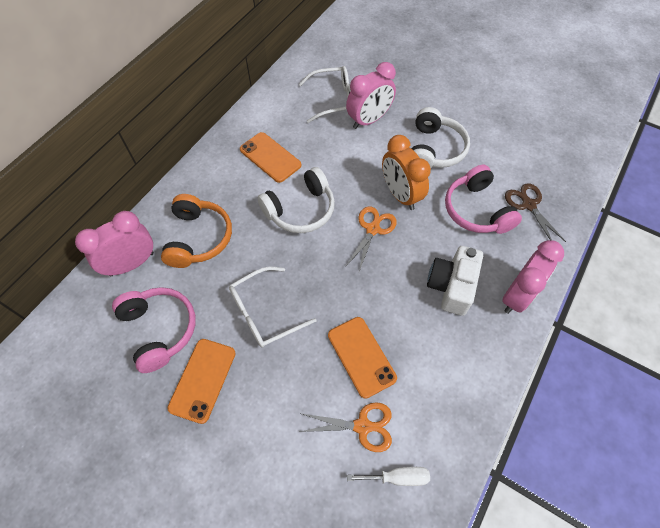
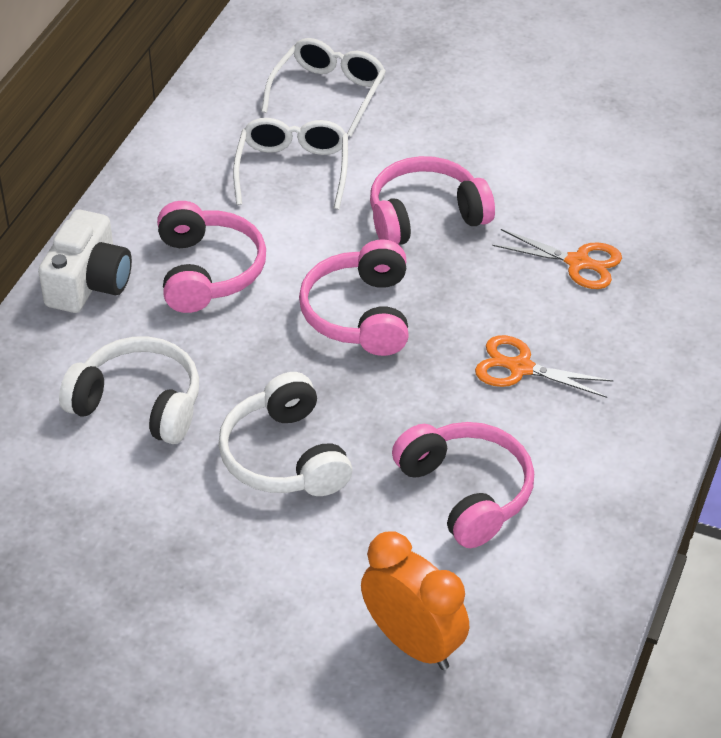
brown scissors: 1 -> 0
orange headphones: 1 -> 0
orange phone: 3 -> 0
pink clock: 3 -> 0
pink headphones: 2 -> 4
white screwdriver: 1 -> 0

